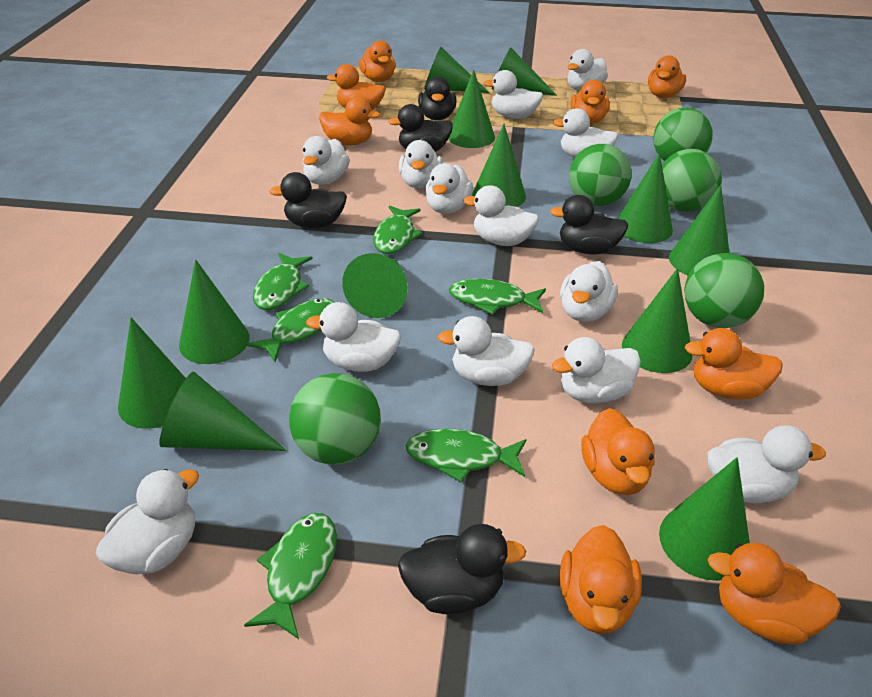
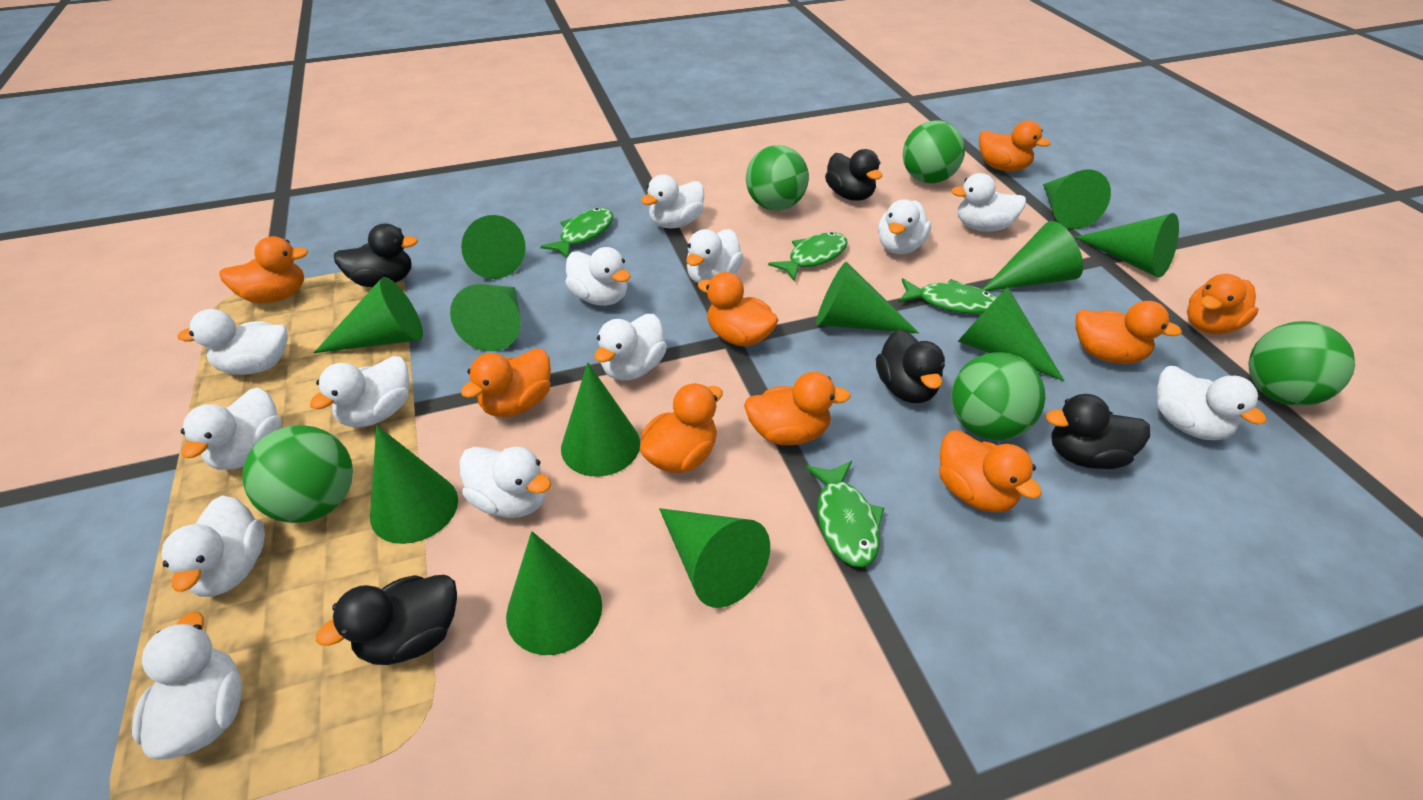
green fish: 6 -> 4

